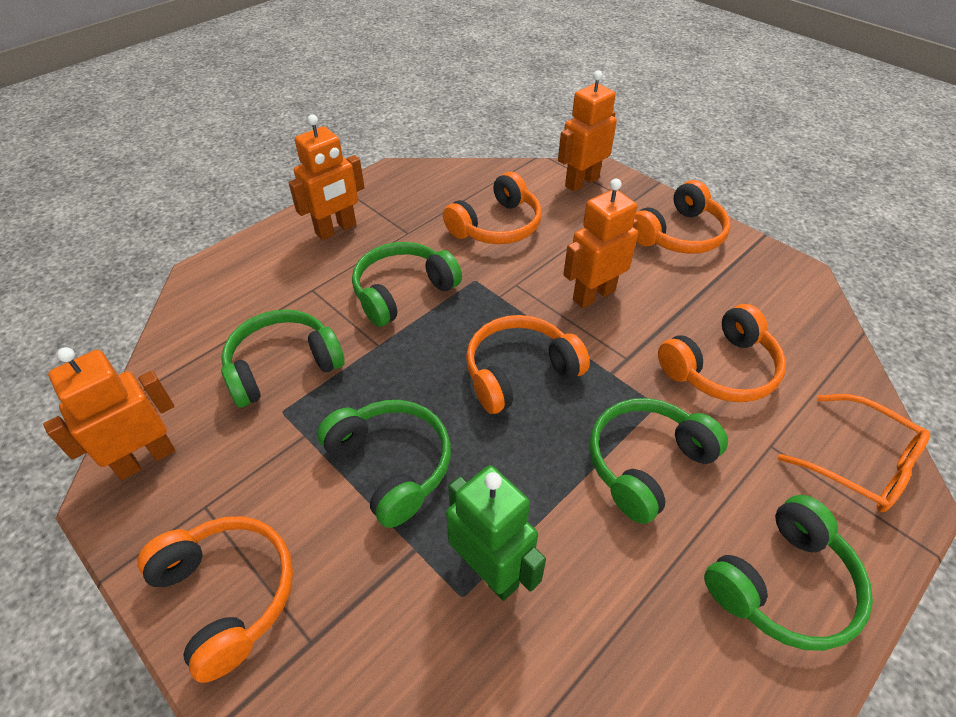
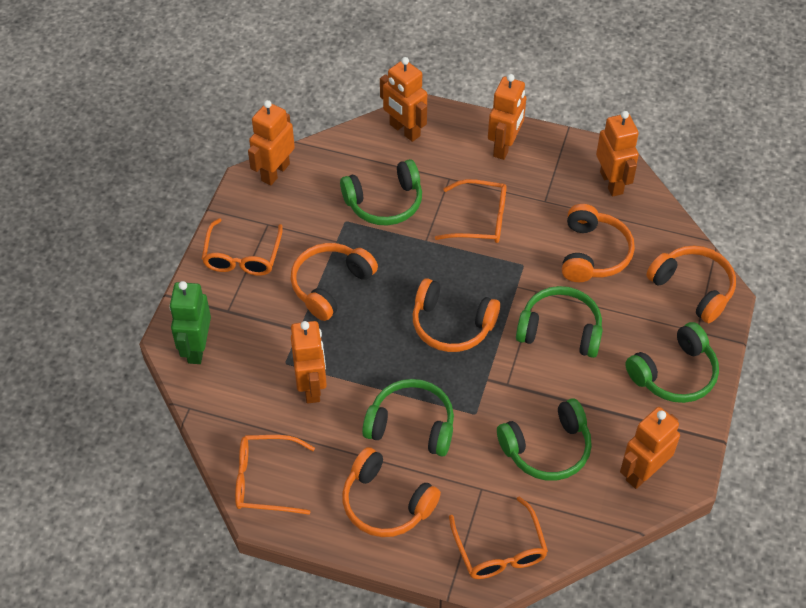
orange glasses: 1 -> 4
orange robot: 4 -> 6

